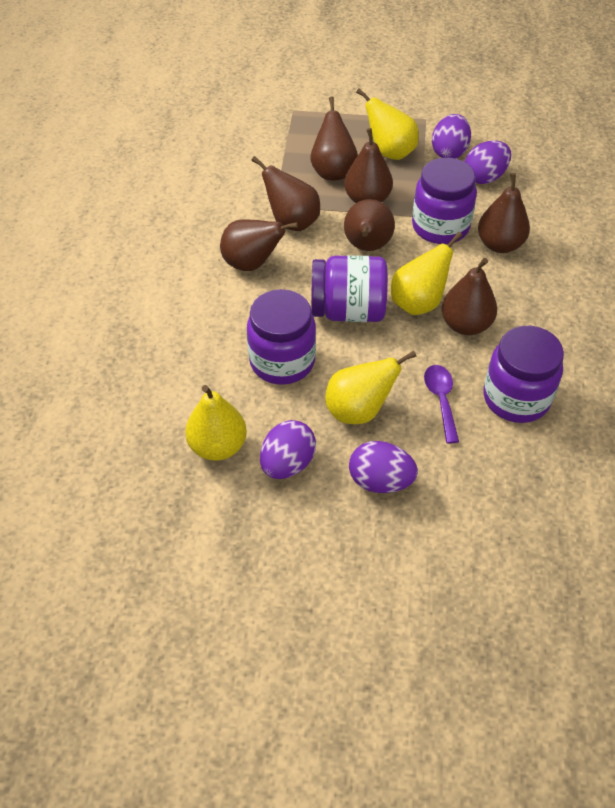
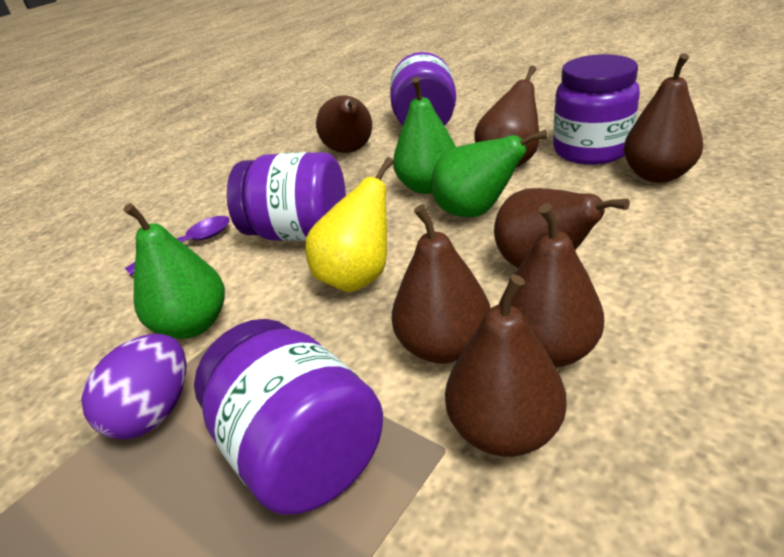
green pear: 0 -> 3
purple egg: 4 -> 1
yellow pear: 4 -> 1

